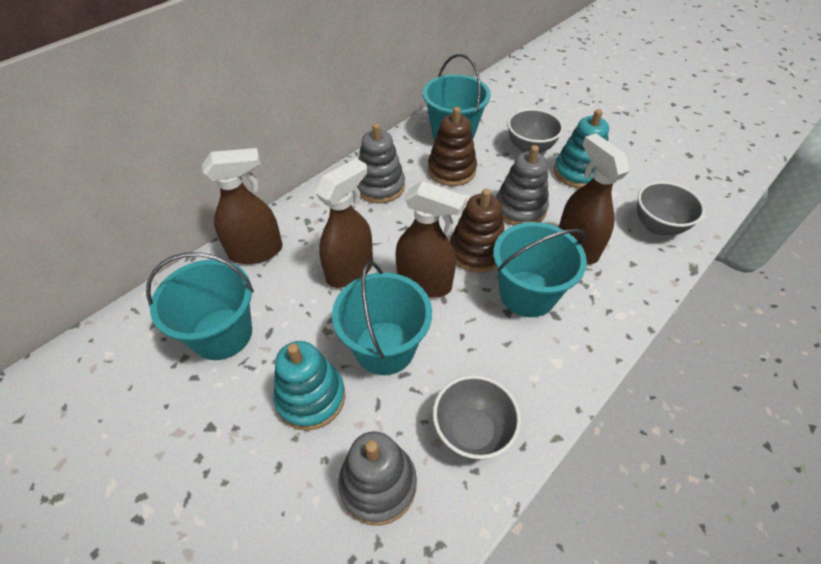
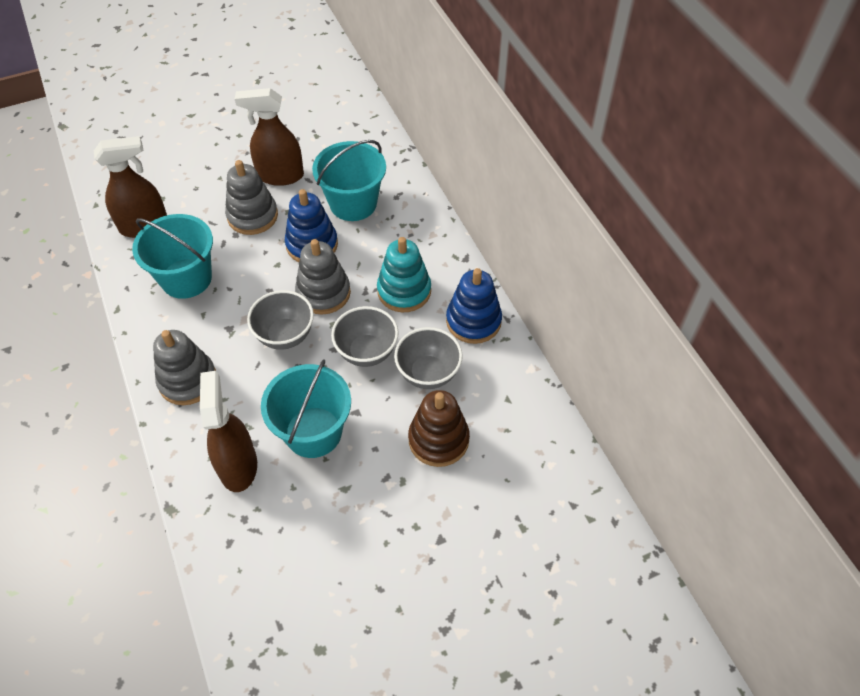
blue stacking toy: 0 -> 2
brown spray bottle: 4 -> 3
brown stacking toy: 2 -> 1
turquoise bucket: 4 -> 3
turquoise stacking toy: 2 -> 1

